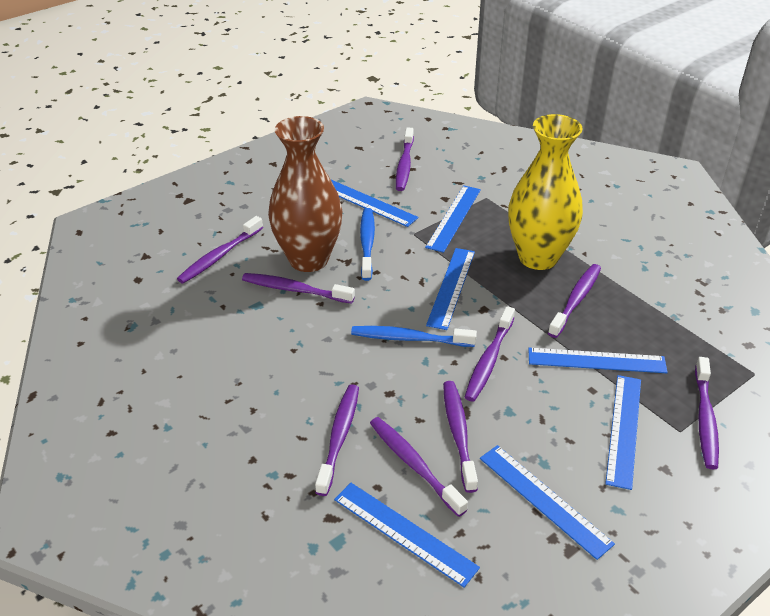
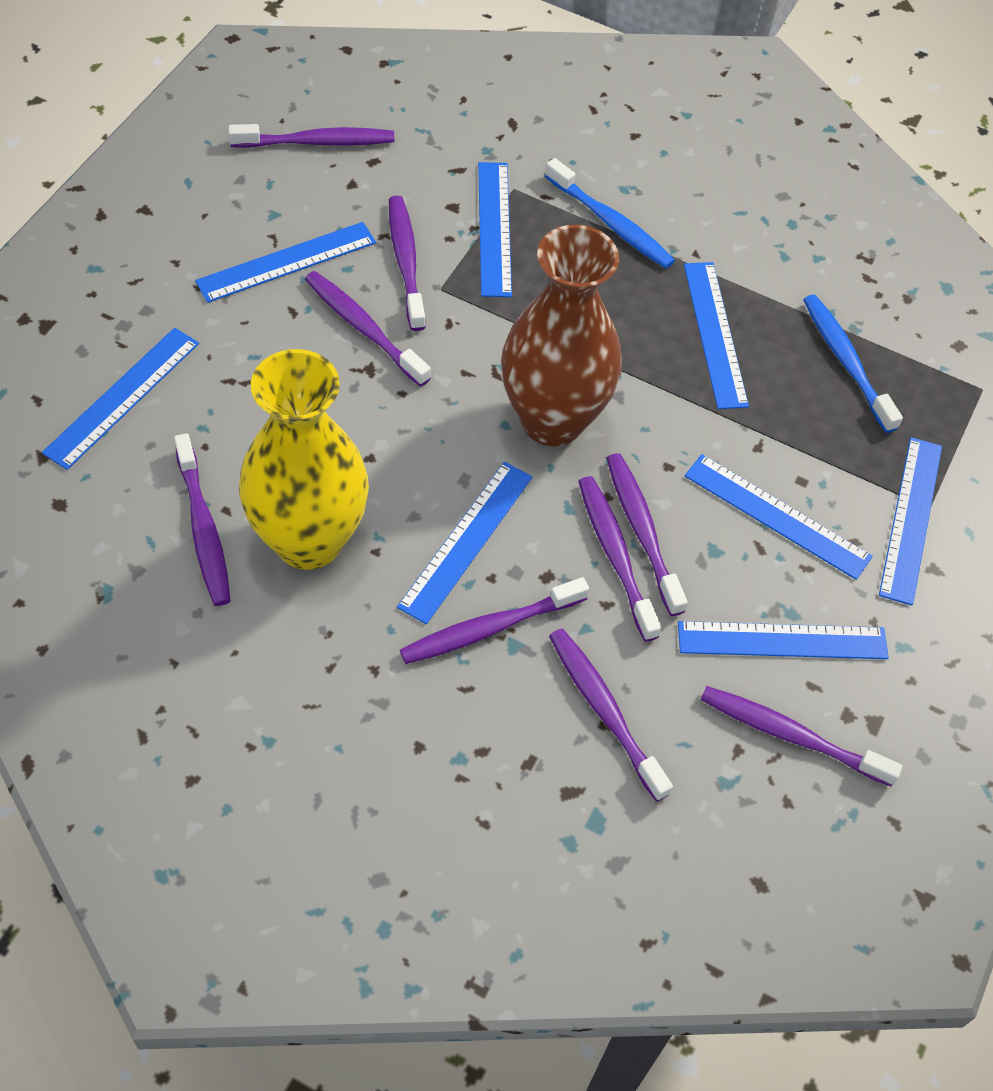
blue ruler: 7 -> 8

